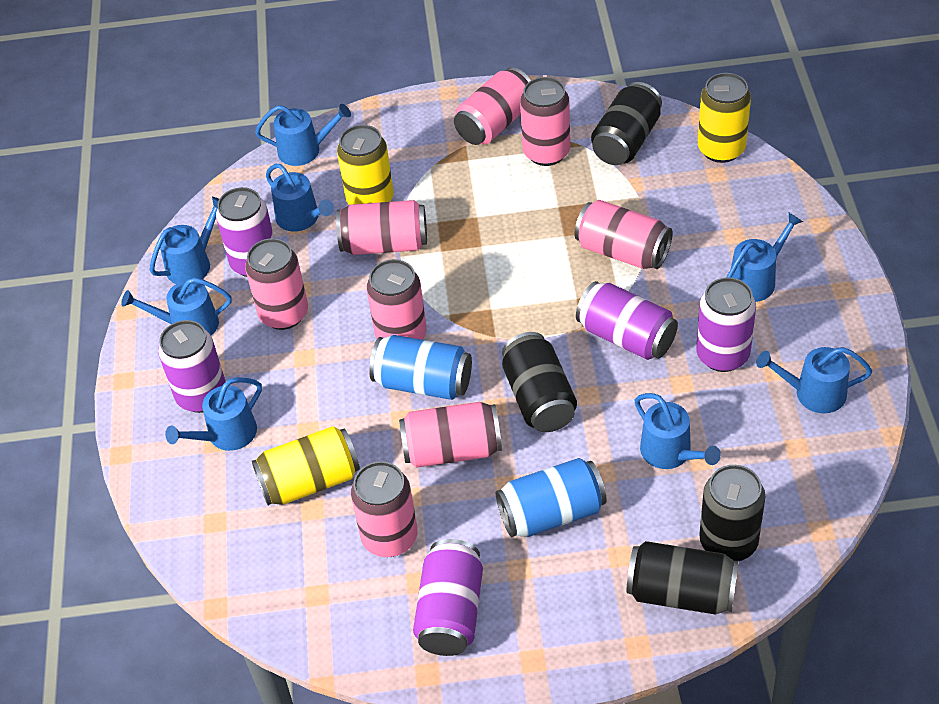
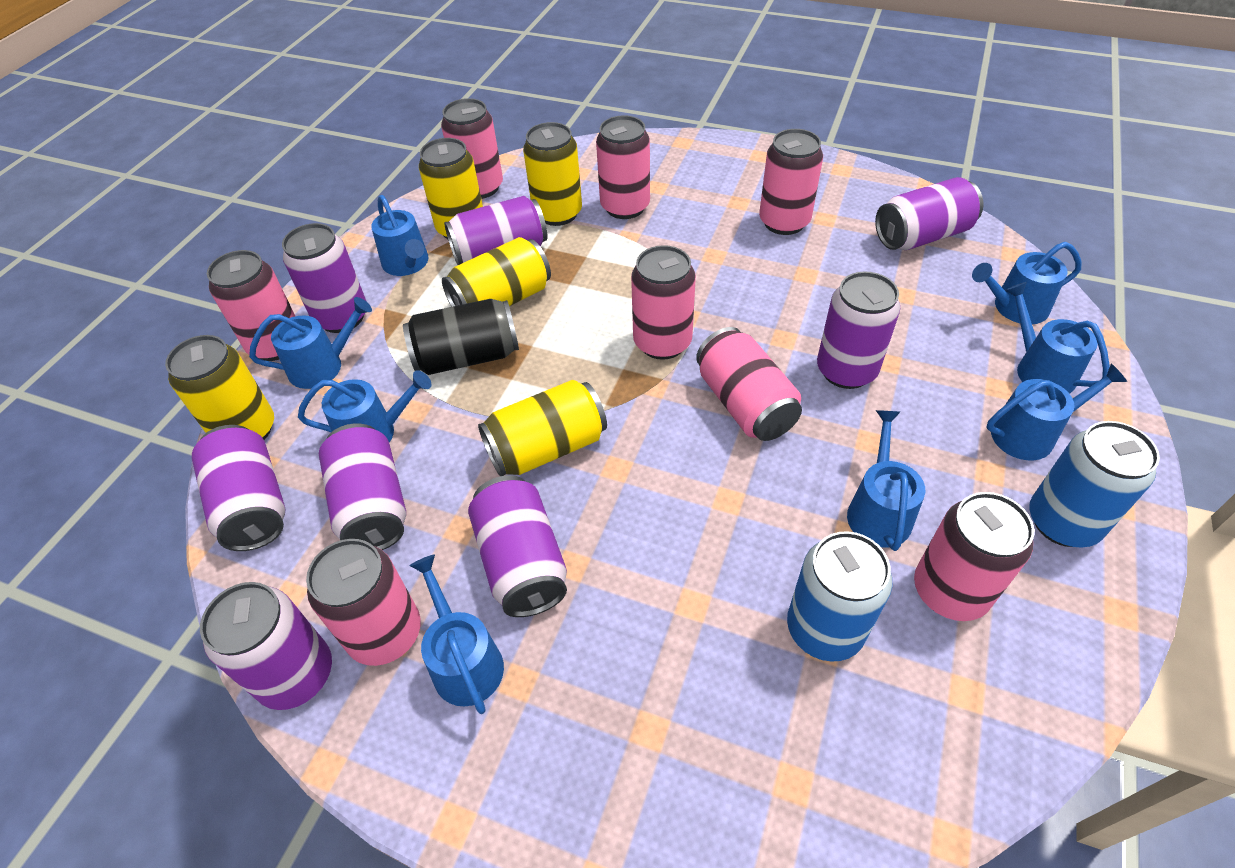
black can: 4 -> 1
purple can: 5 -> 8
yellow can: 3 -> 5

